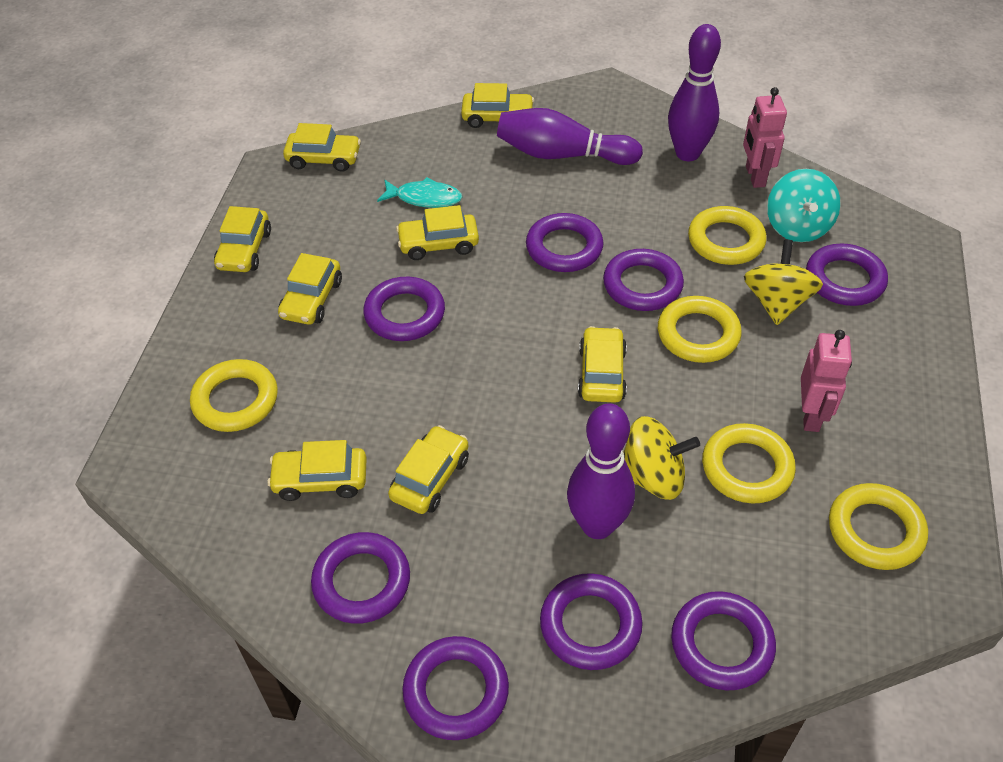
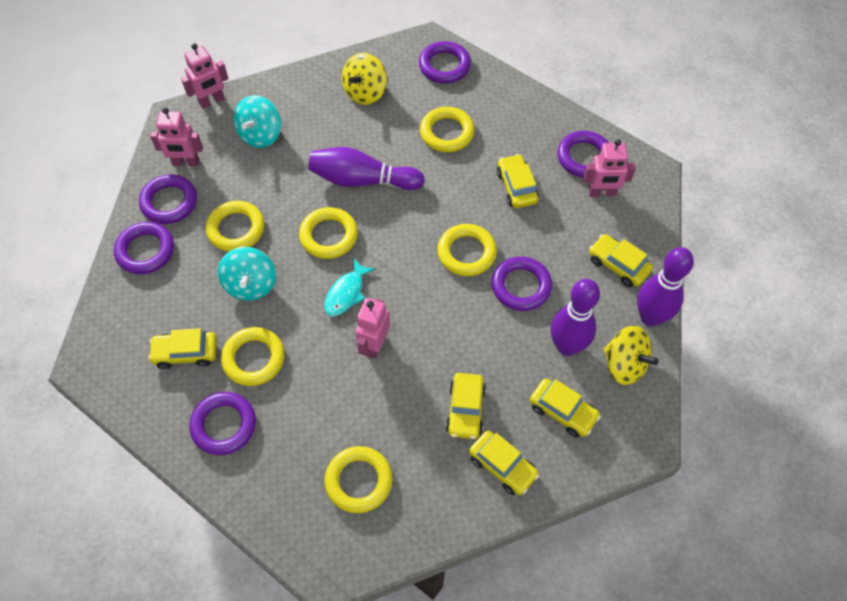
pink robot: 2 -> 4
purple ring: 8 -> 6
turquoise spinning top: 1 -> 2
yellow car: 8 -> 6
yellow ring: 5 -> 6

